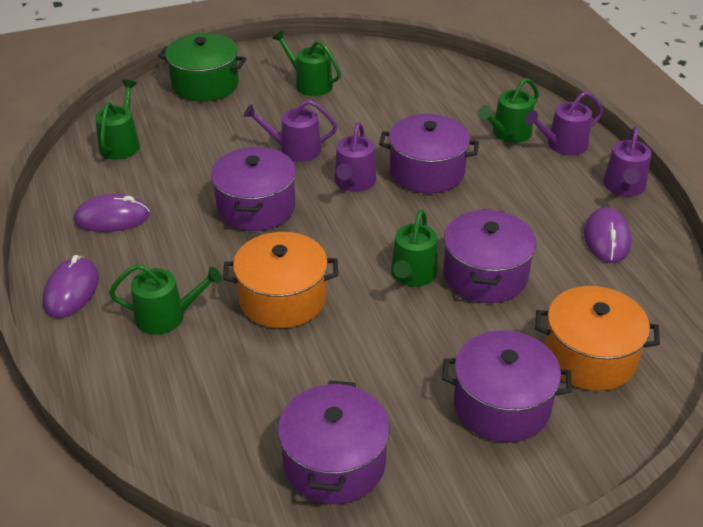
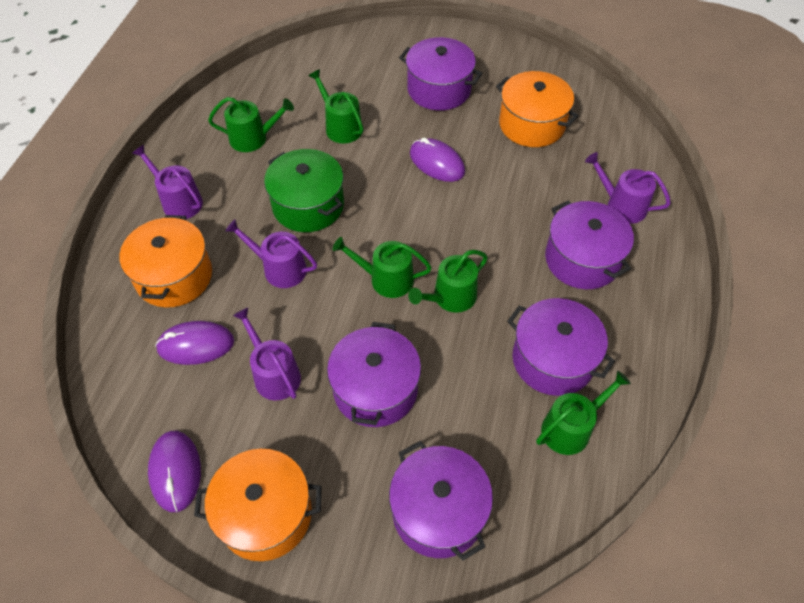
orange pot: 2 -> 3

